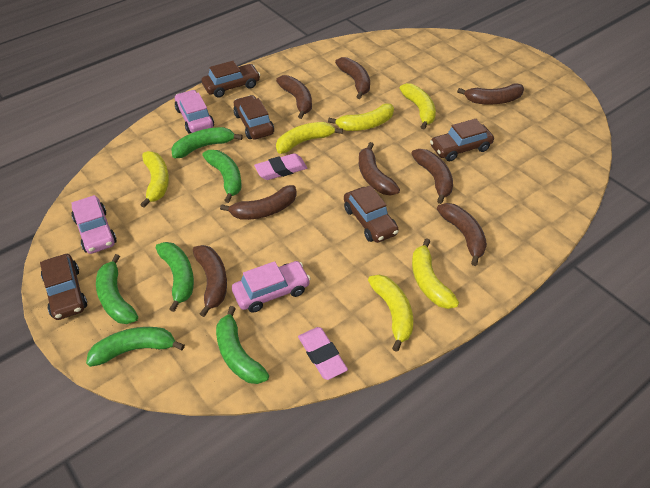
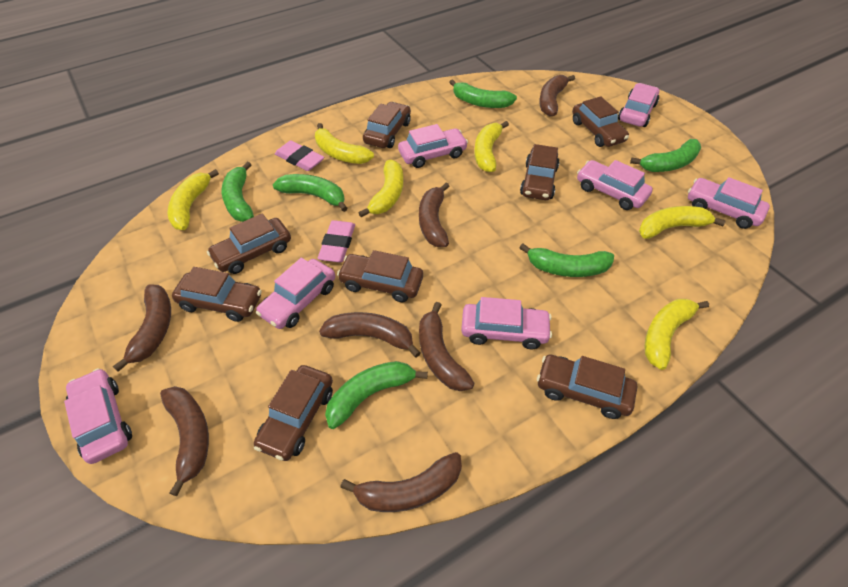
brown banana: 8 -> 7
brown car: 5 -> 8
pink car: 3 -> 7

